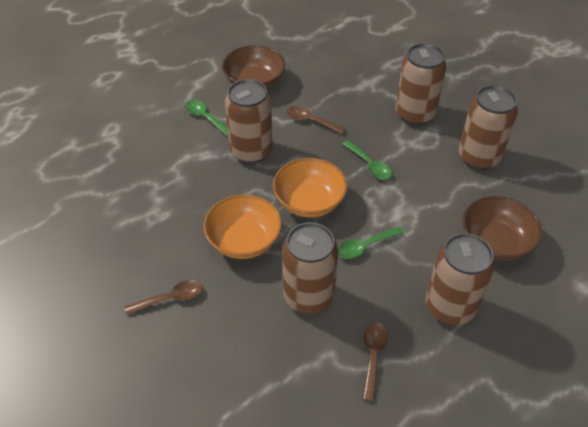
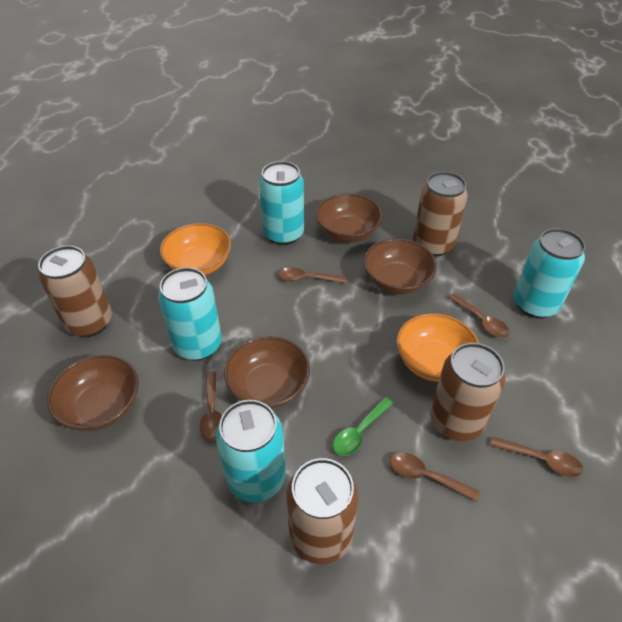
brown bowl: 2 -> 4
brown can: 5 -> 4
brown spoon: 3 -> 5
green spoon: 3 -> 1
turquoise can: 0 -> 4

